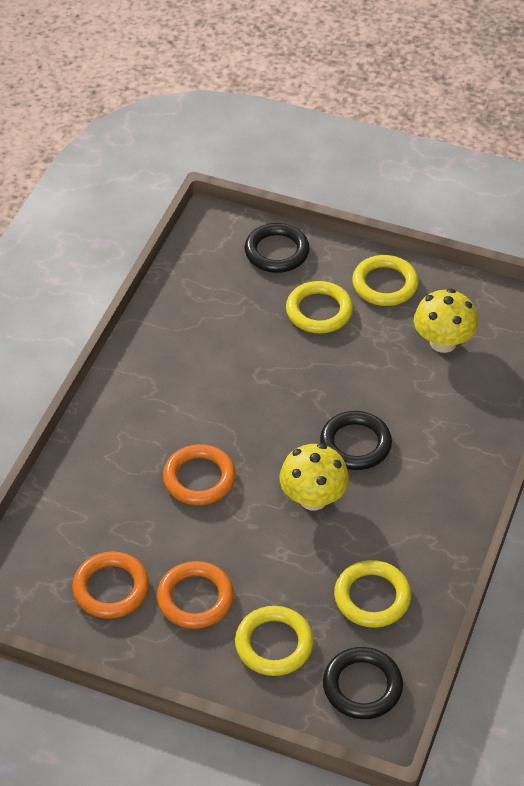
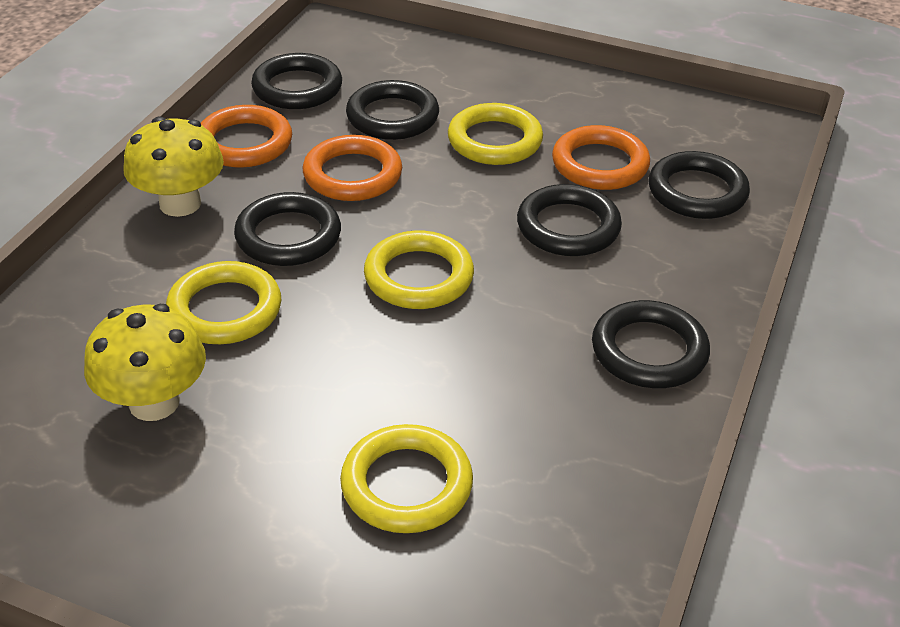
black ring: 3 -> 6

